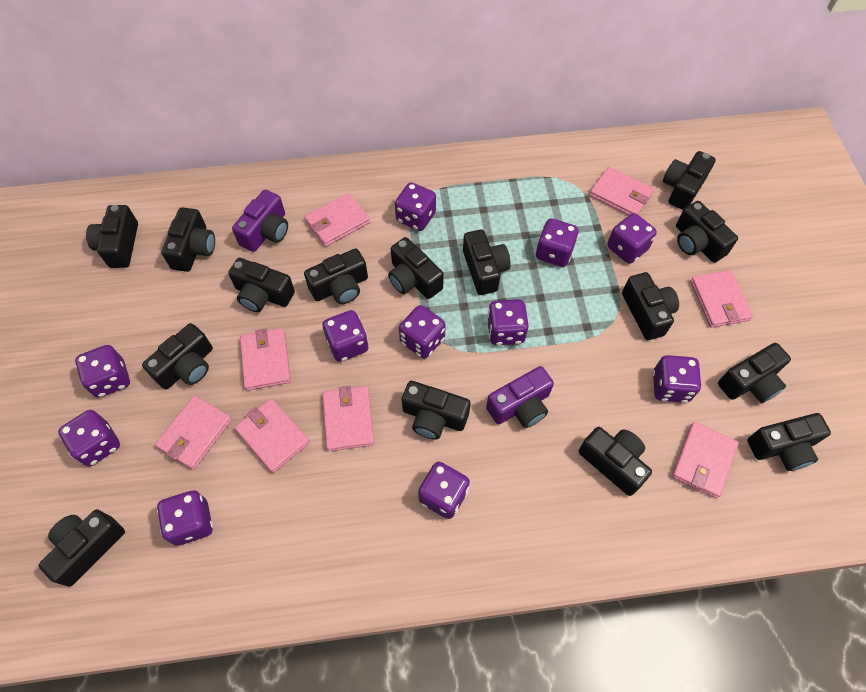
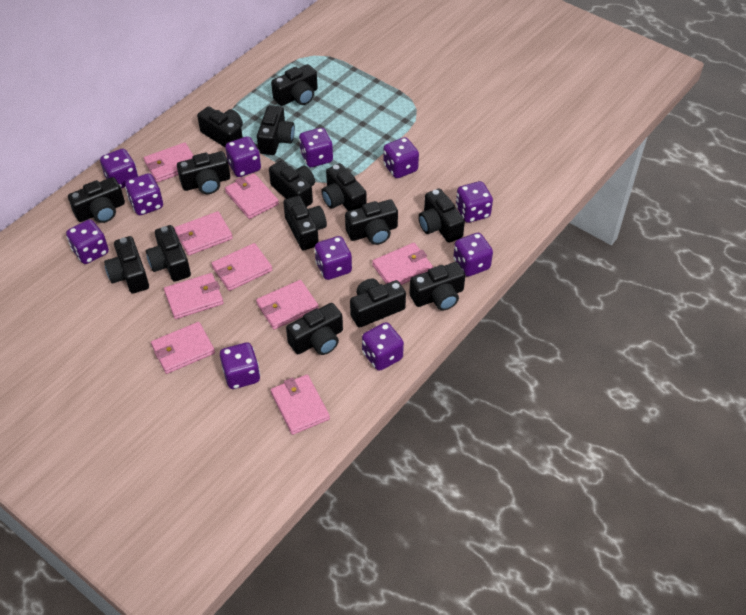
pink wallet: 8 -> 9
purple camera: 2 -> 0

